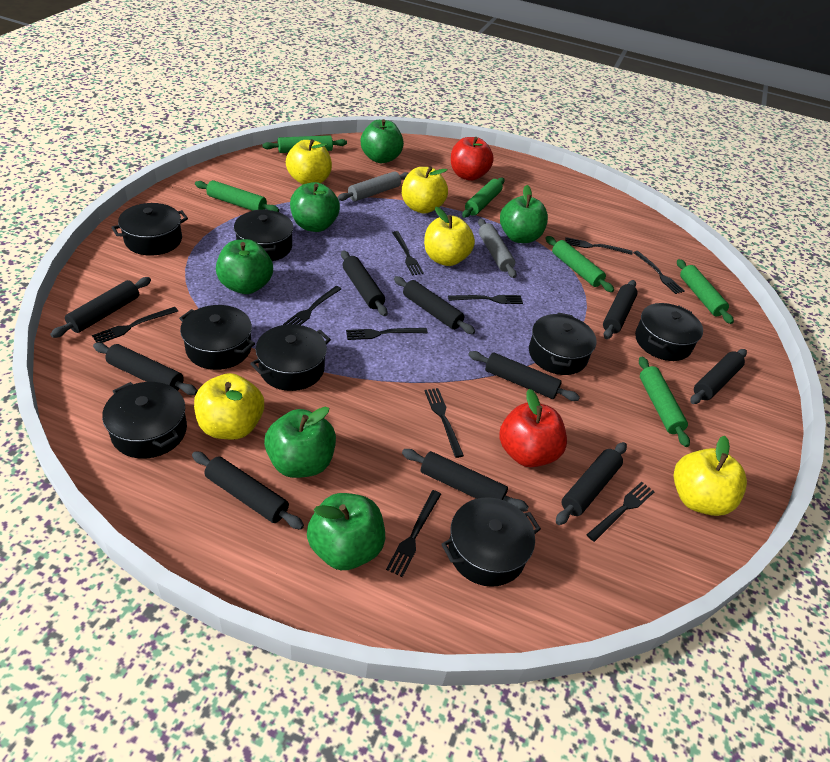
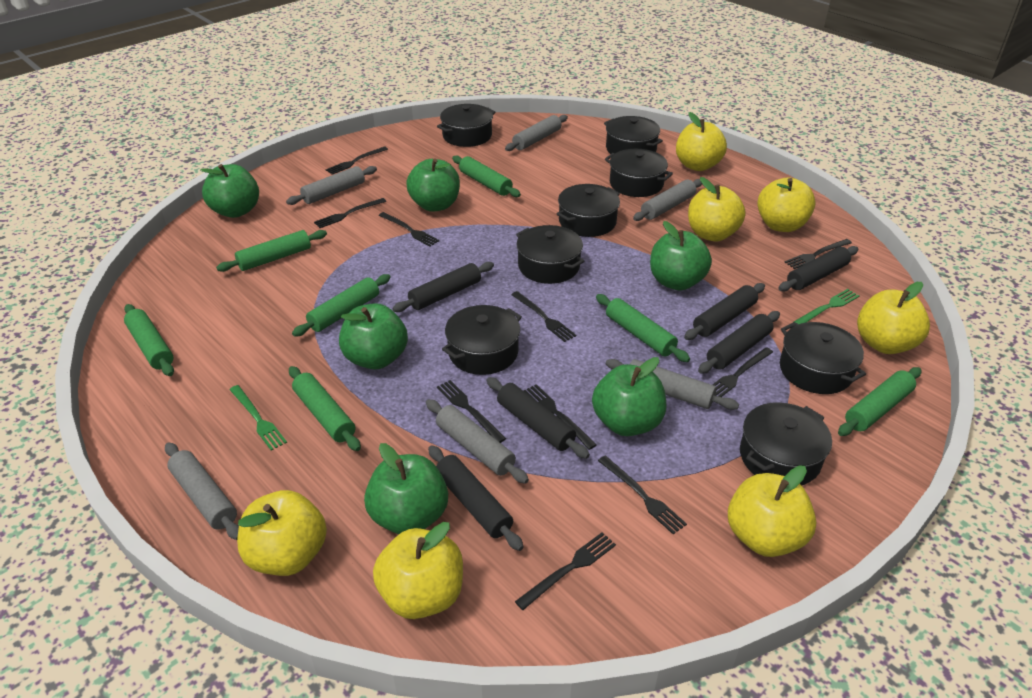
black rolling pin: 10 -> 6
green fork: 0 -> 2
green rolling pin: 6 -> 7
grey rolling pin: 2 -> 6
red apple: 2 -> 0
yellow apple: 5 -> 7

